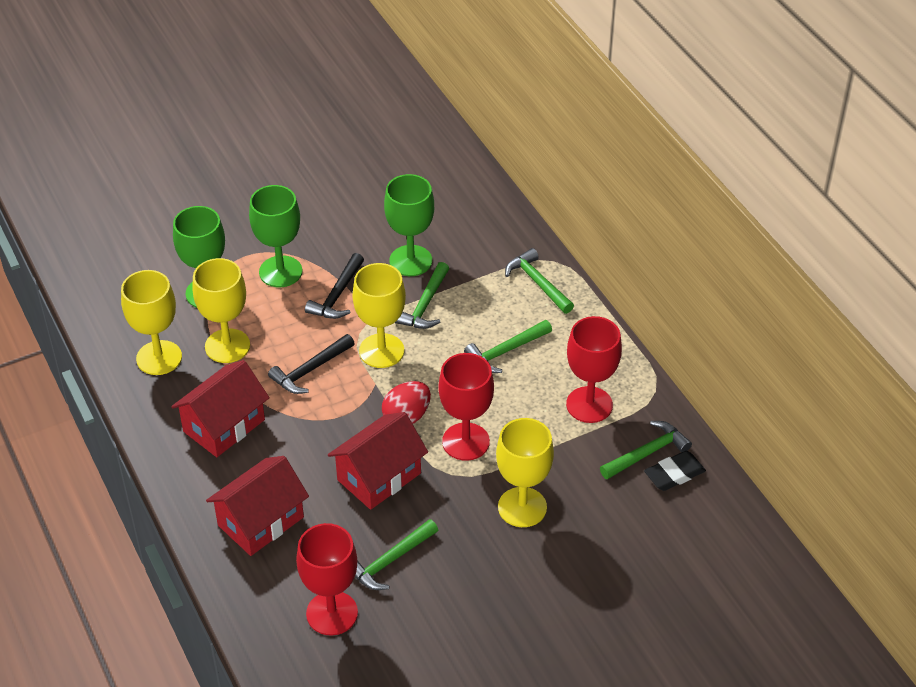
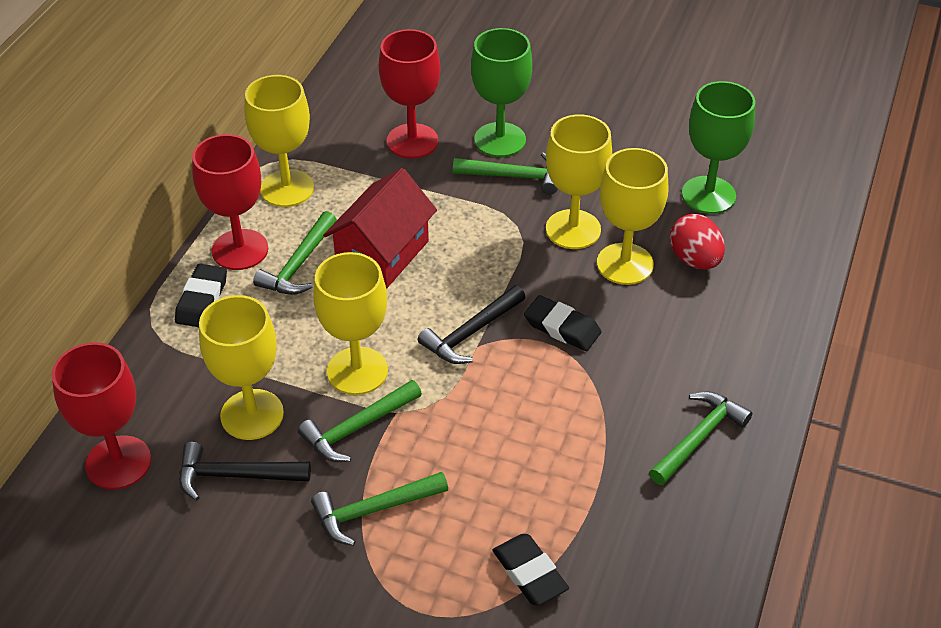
black eraser: 1 -> 3
green goblet: 3 -> 2
red house: 3 -> 1
yellow goblet: 4 -> 5

